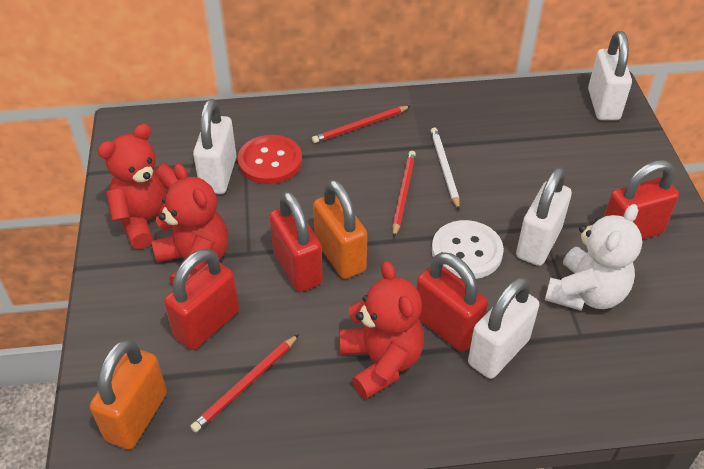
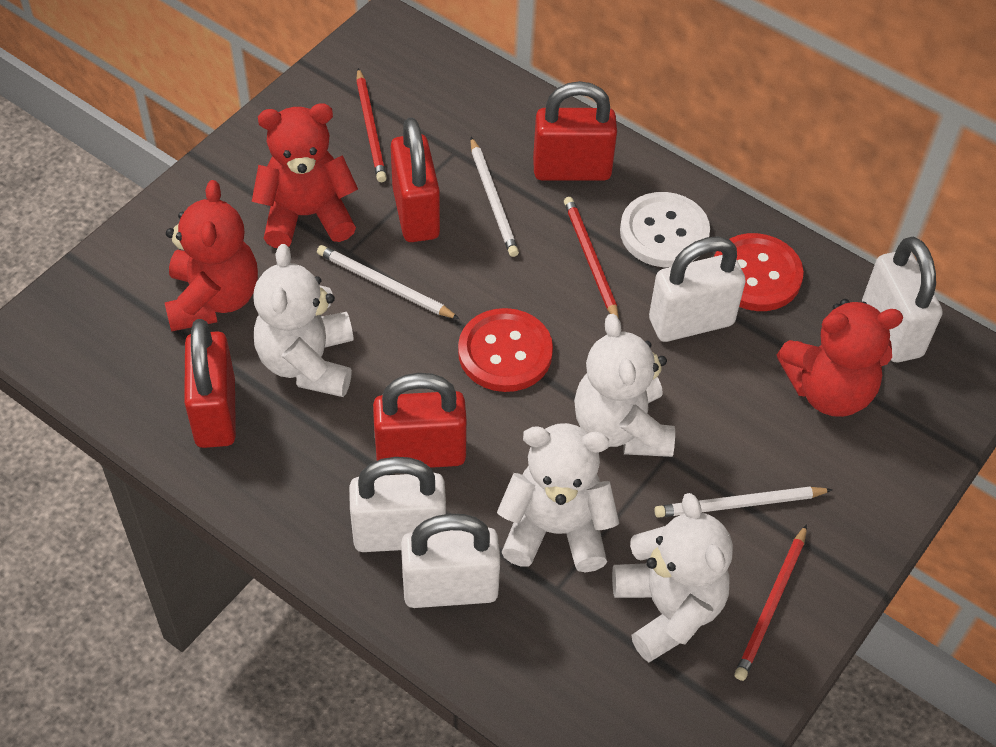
orange padlock: 2 -> 0
red button: 1 -> 2
white pencil: 1 -> 3
white teddy bear: 1 -> 4

